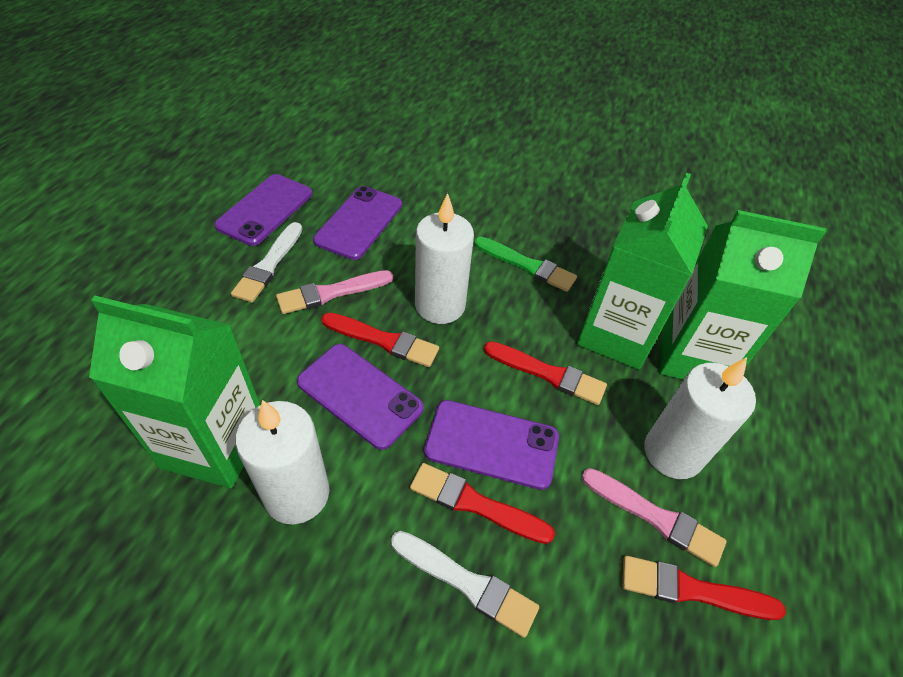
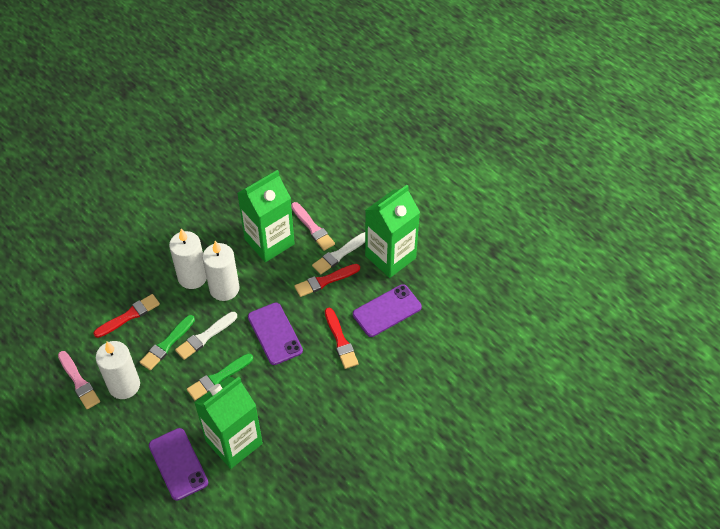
green brush: 1 -> 2
purple phone: 4 -> 3
red brush: 4 -> 3

